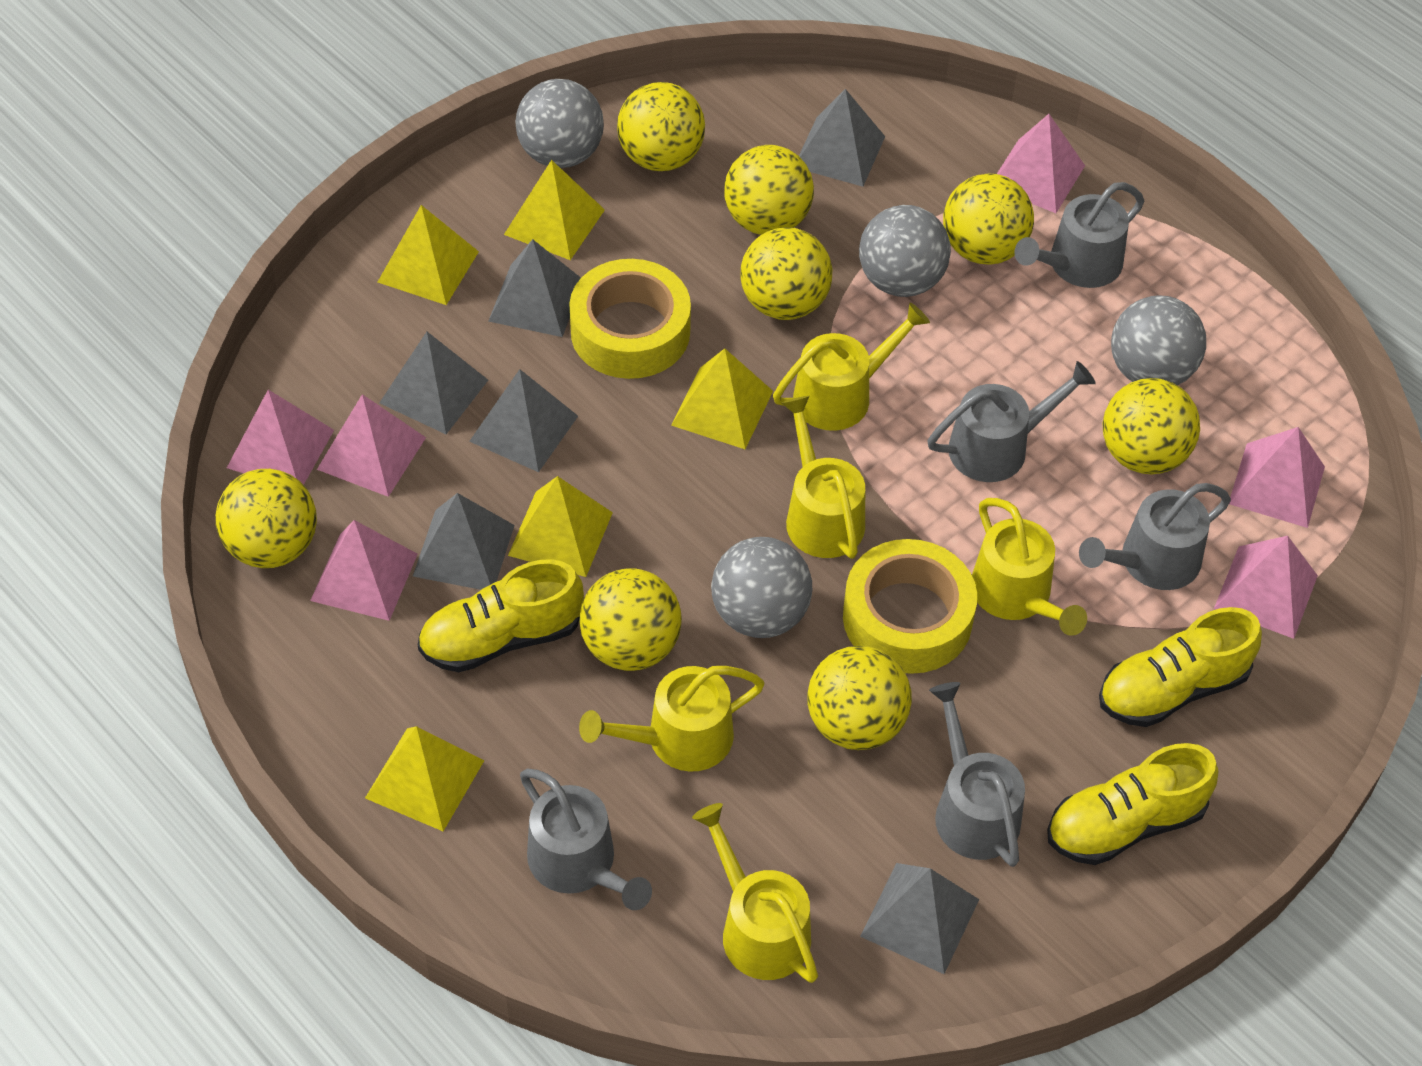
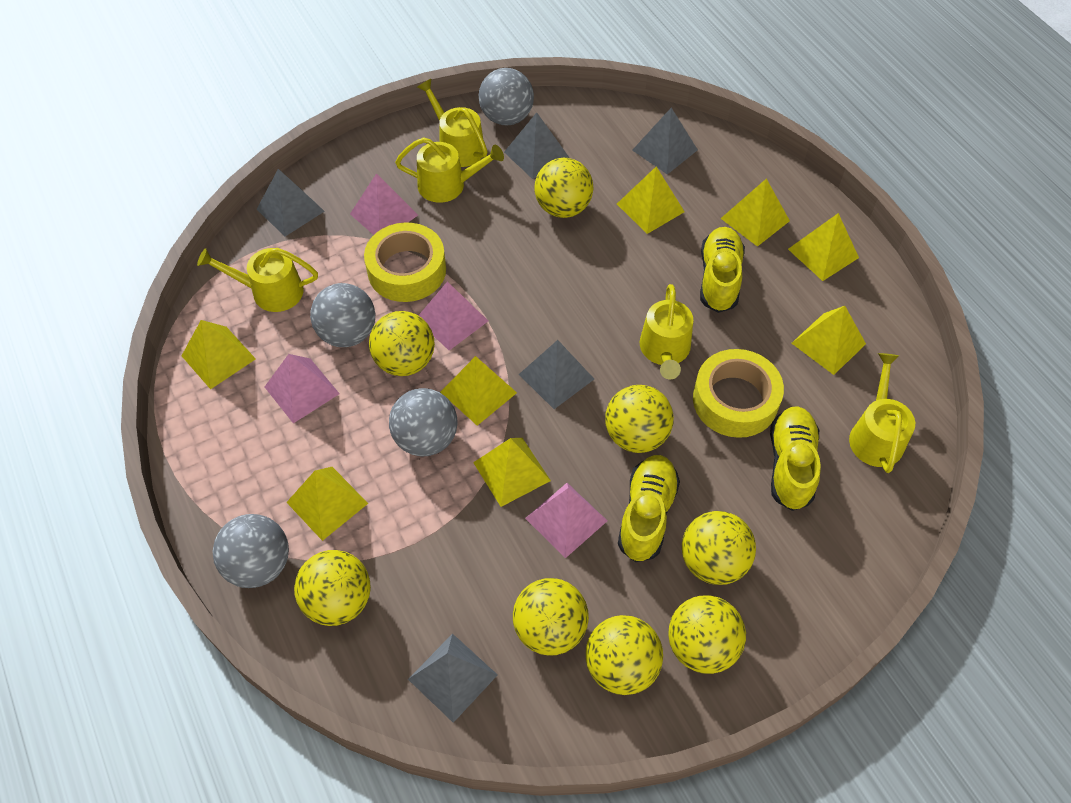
grey pyramid: 6 -> 5
grey watering can: 5 -> 0
pink pyramid: 6 -> 4
yellow pyramid: 5 -> 8

